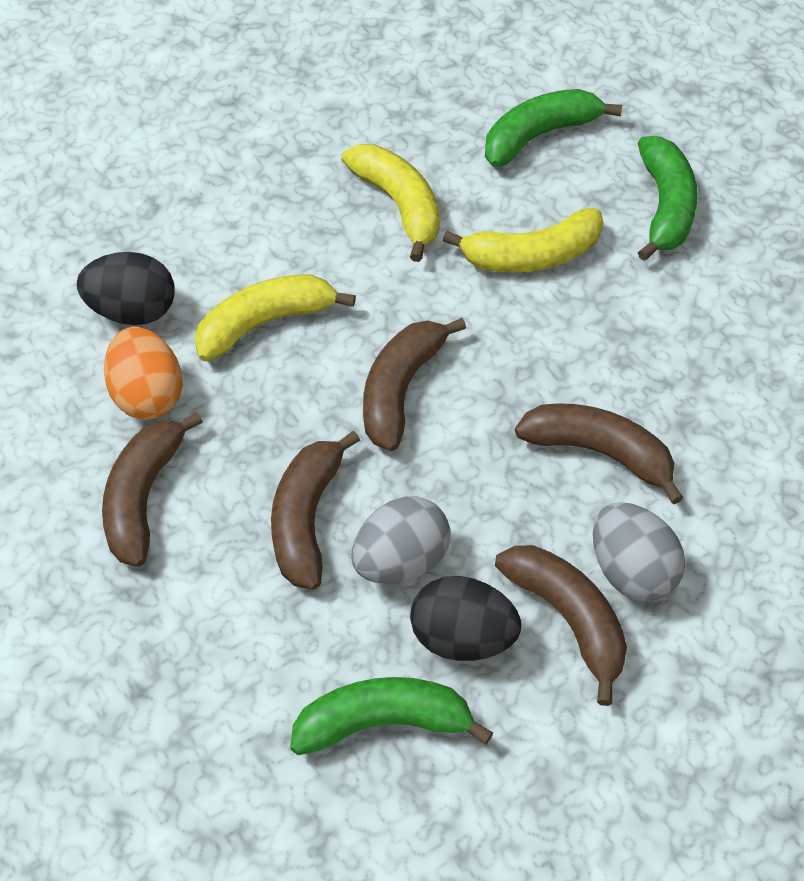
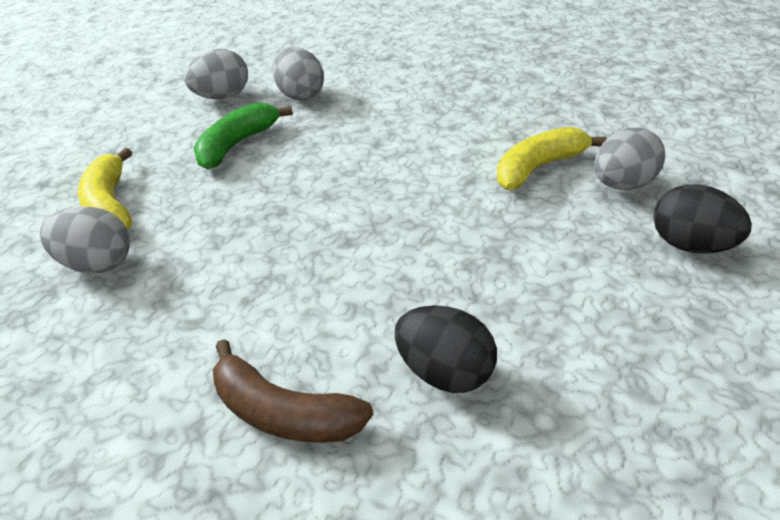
brown banana: 5 -> 1
green banana: 3 -> 1
grey egg: 2 -> 4
orange egg: 1 -> 0
yellow banana: 3 -> 2

